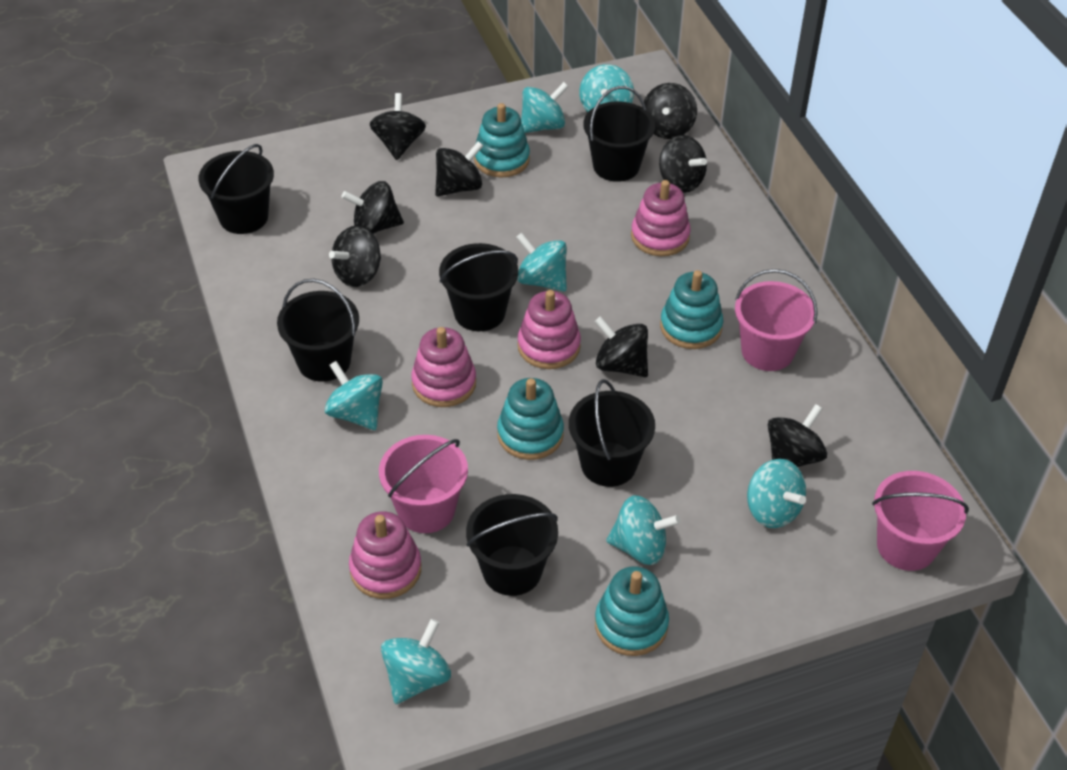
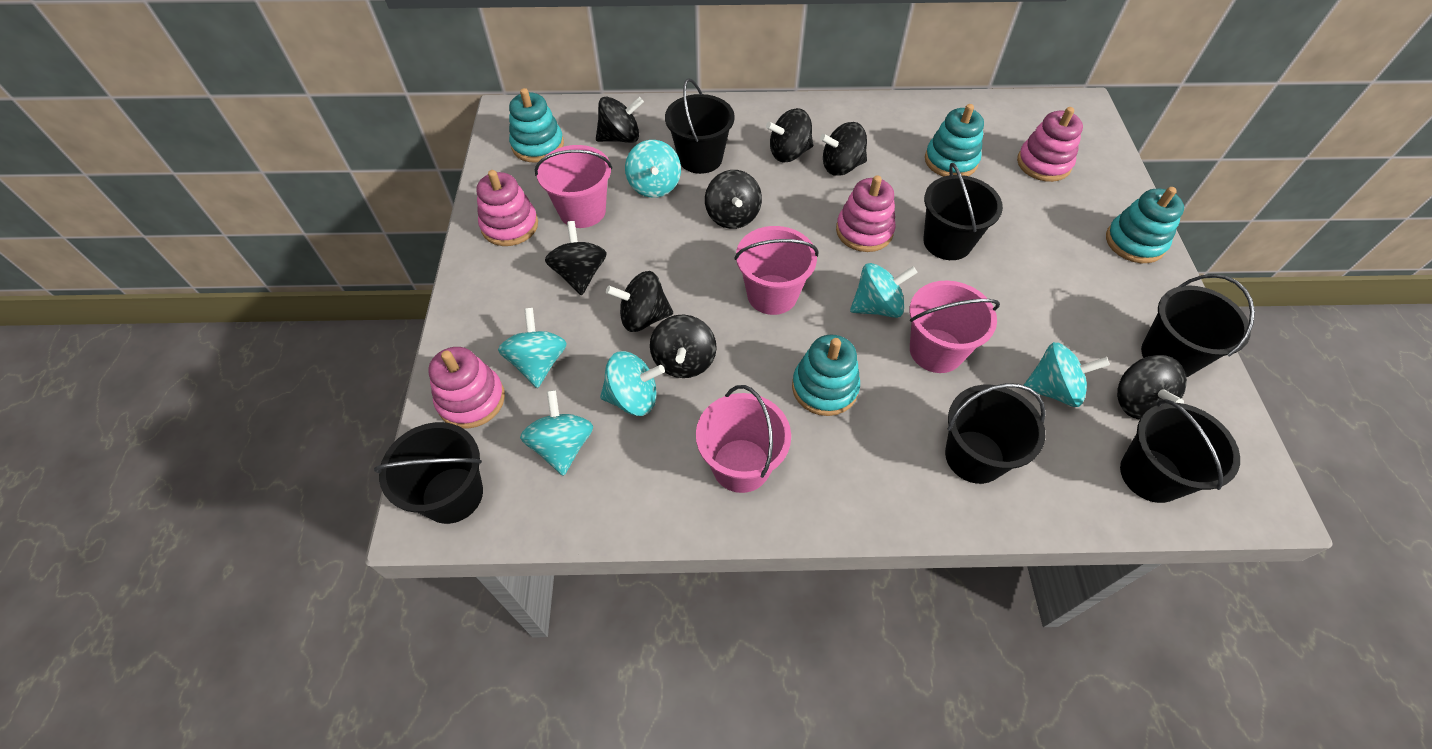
pink bucket: 3 -> 4
turquoise spinning top: 7 -> 6

